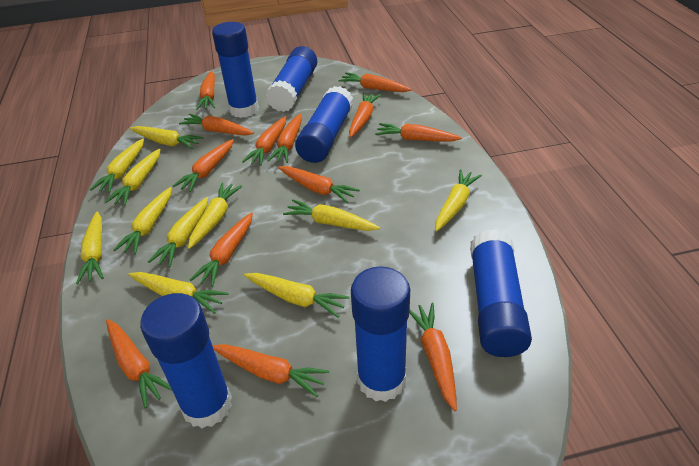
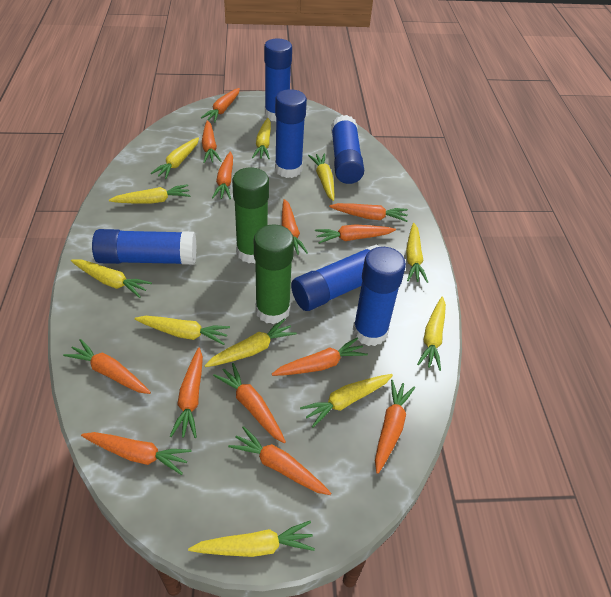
green glue stick: 0 -> 2

